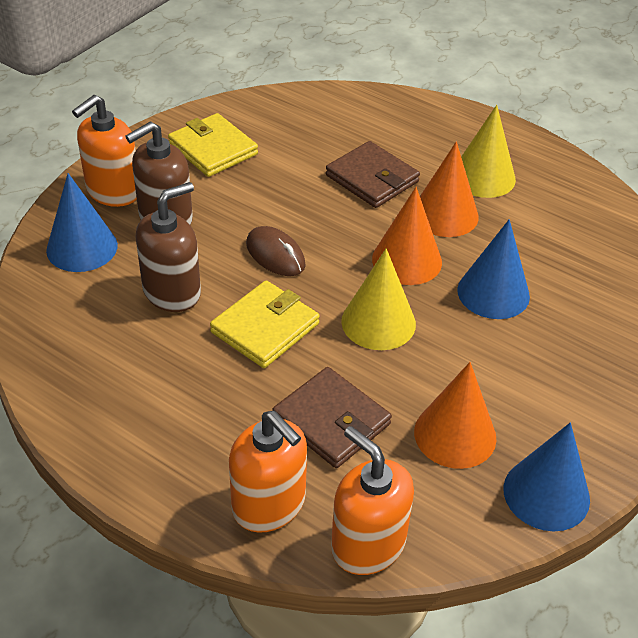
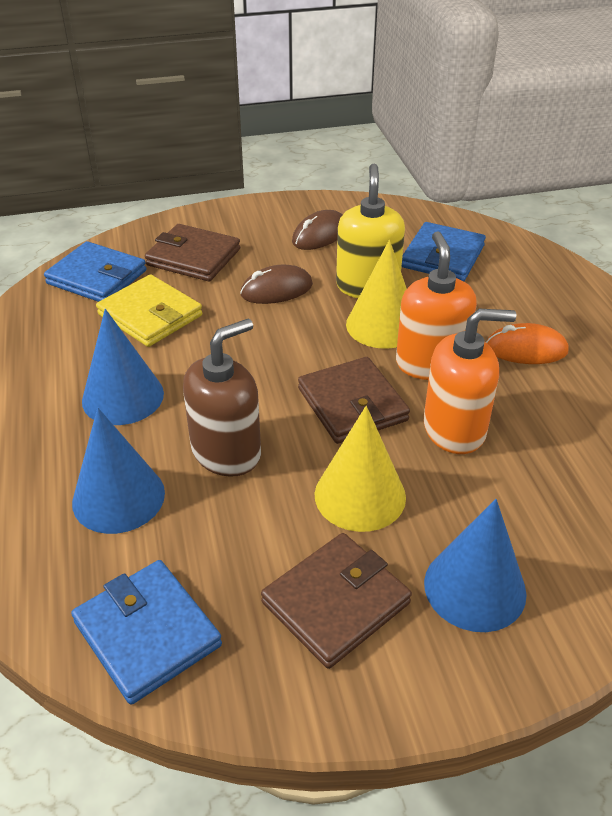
blue wallet: 0 -> 3
brown mouse: 1 -> 2
brown soap dispenser: 2 -> 1
brown wallet: 2 -> 3
orange cone: 3 -> 0
orange mouse: 0 -> 1
orange soap dispenser: 3 -> 2
yellow soap dispenser: 0 -> 1
yellow wallet: 2 -> 1

